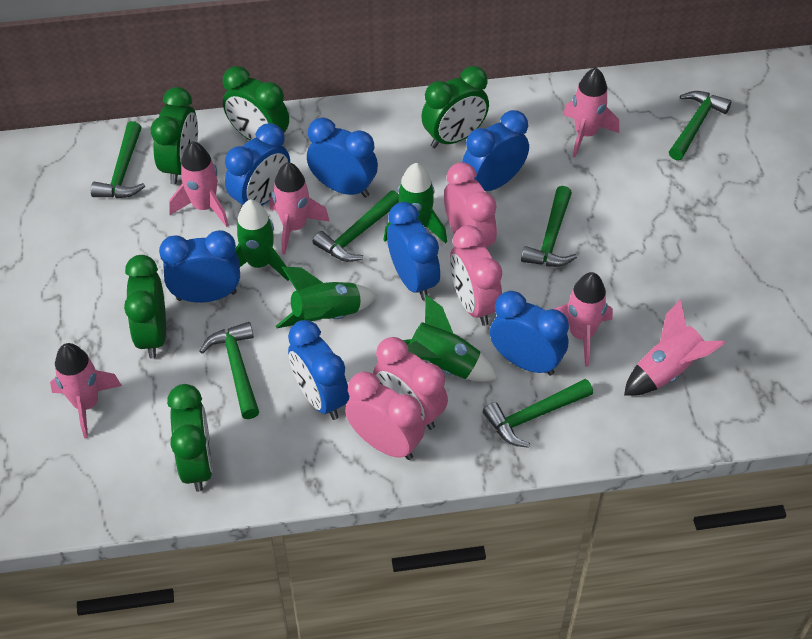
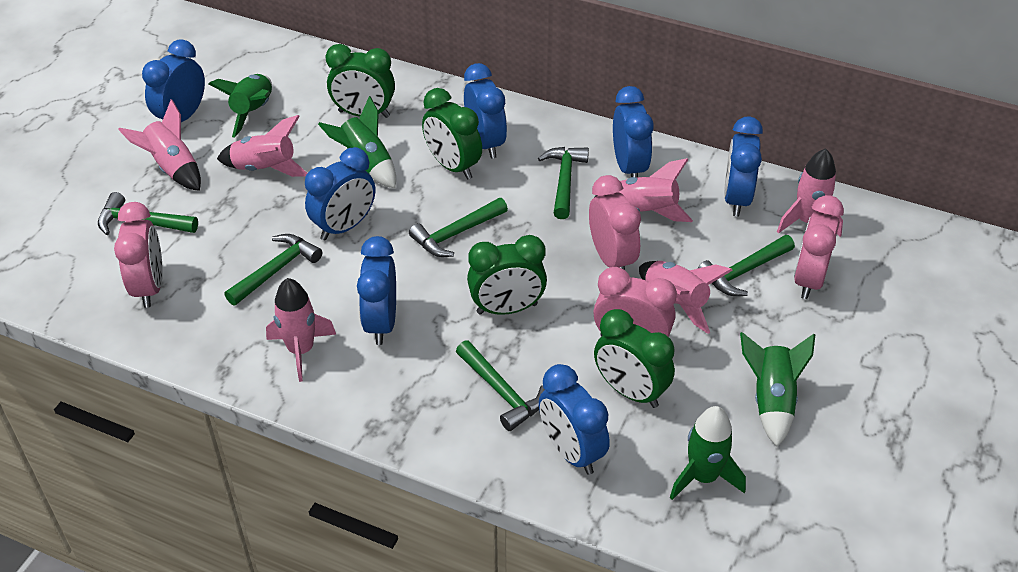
green clock: 5 -> 4

